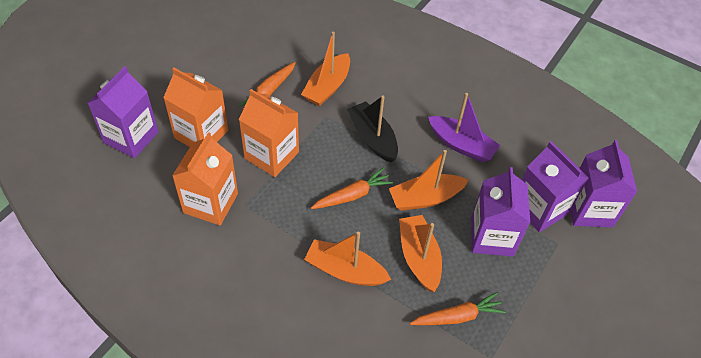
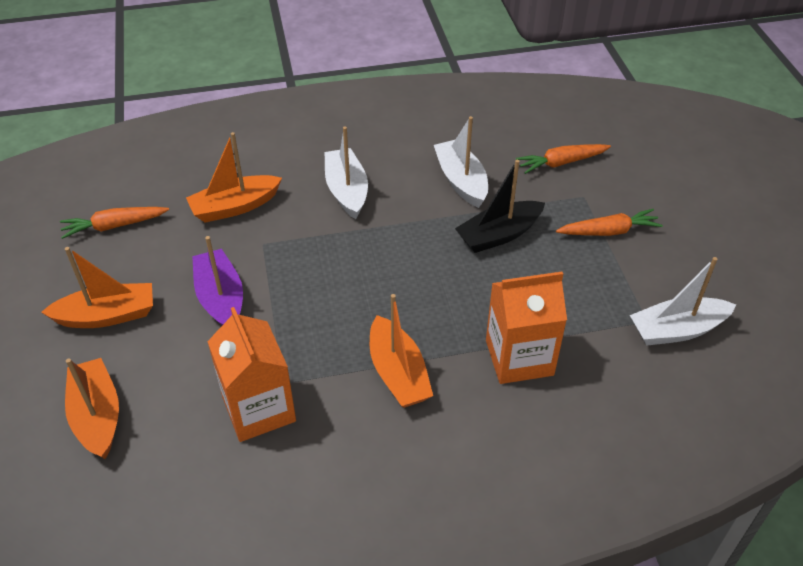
orange carton: 3 -> 2
purple carton: 4 -> 0
white boat: 0 -> 3

